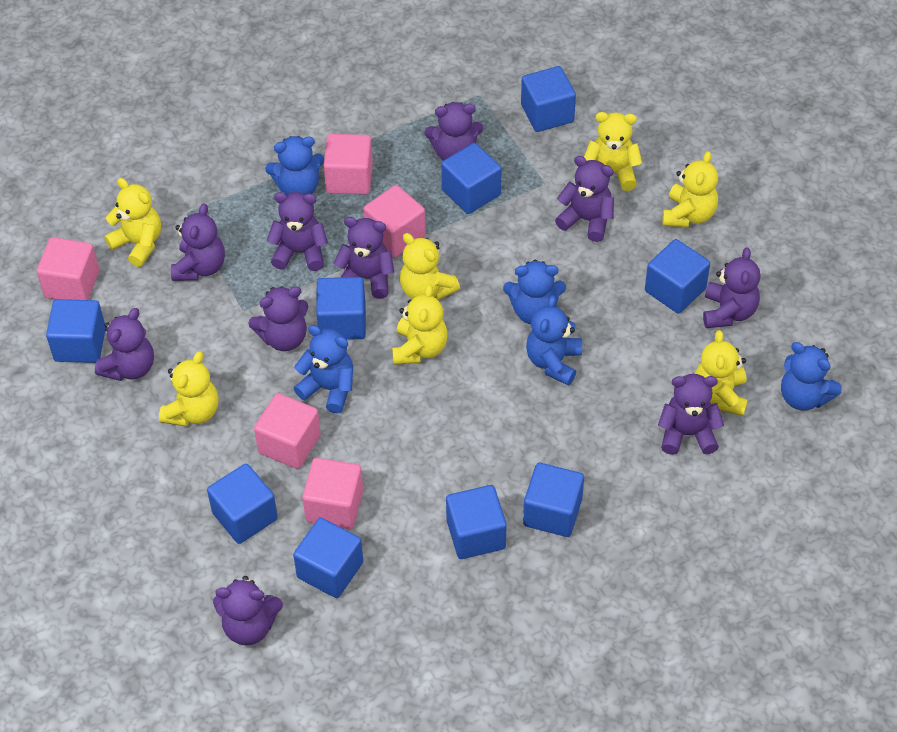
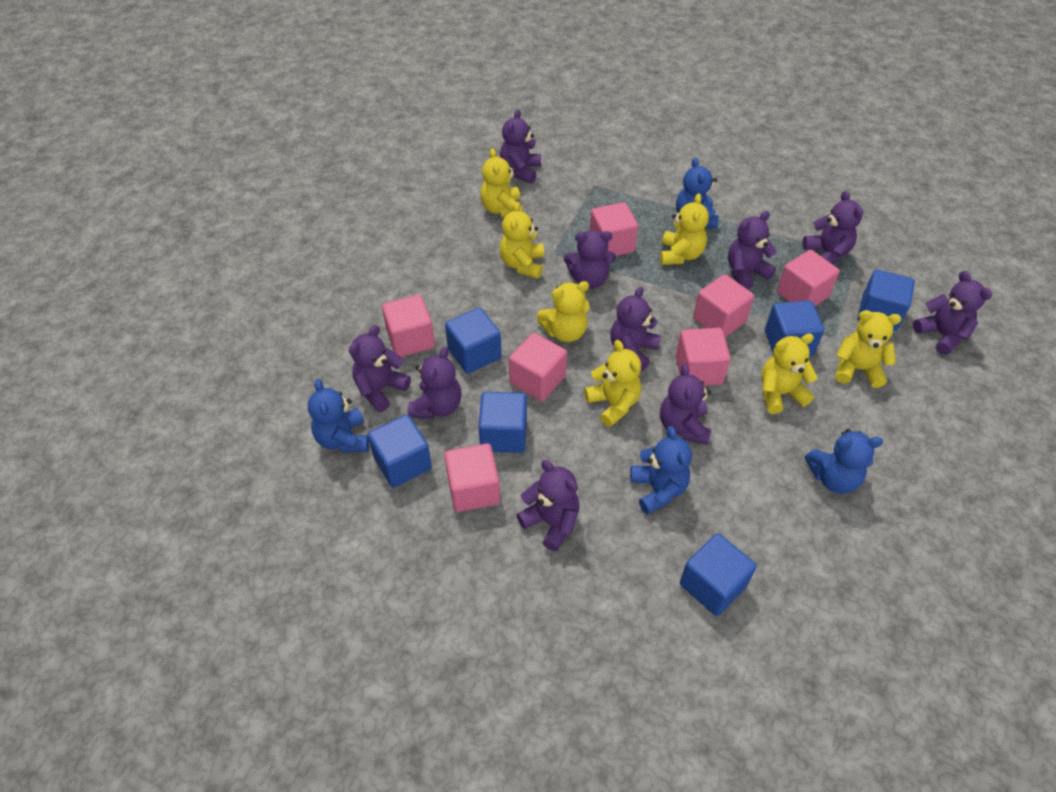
blue cube: 9 -> 6
blue teddy bear: 5 -> 4
pink cube: 5 -> 7

